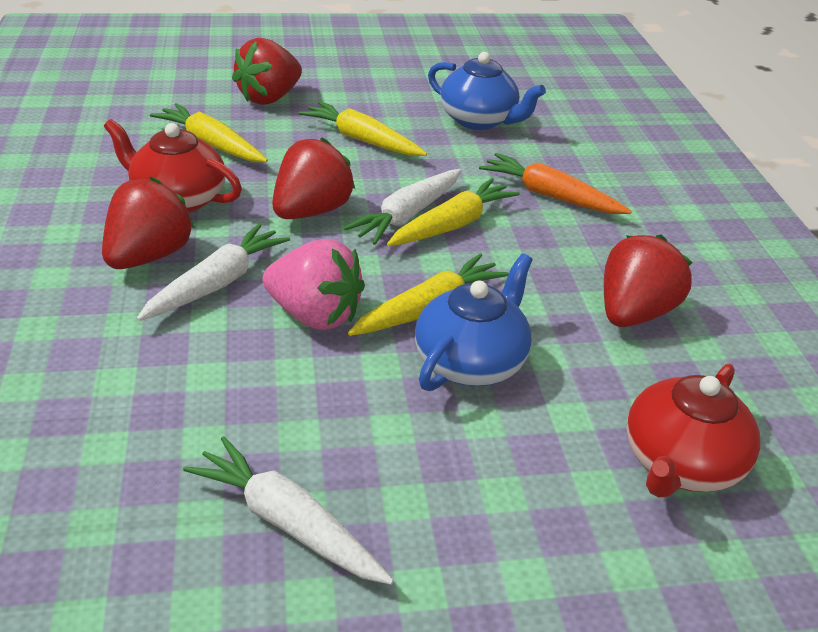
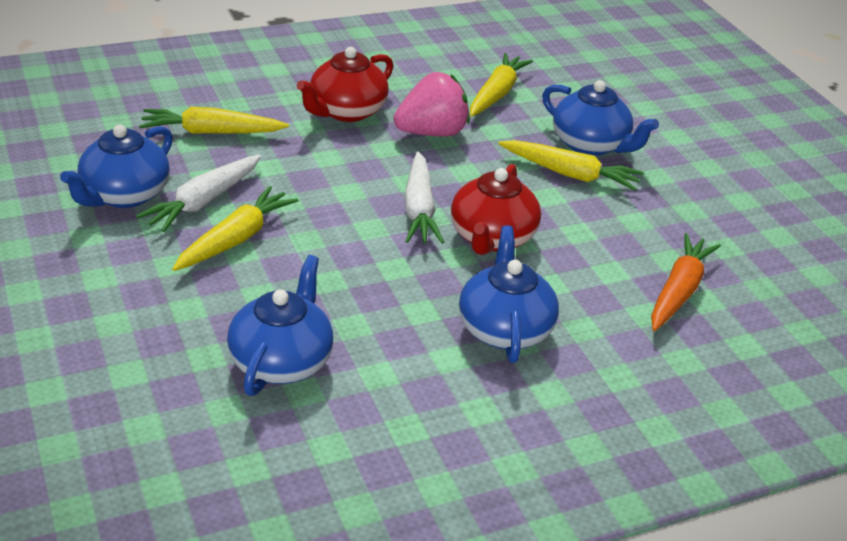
blue teapot: 2 -> 4
red strawberry: 4 -> 0
white carrot: 3 -> 2

